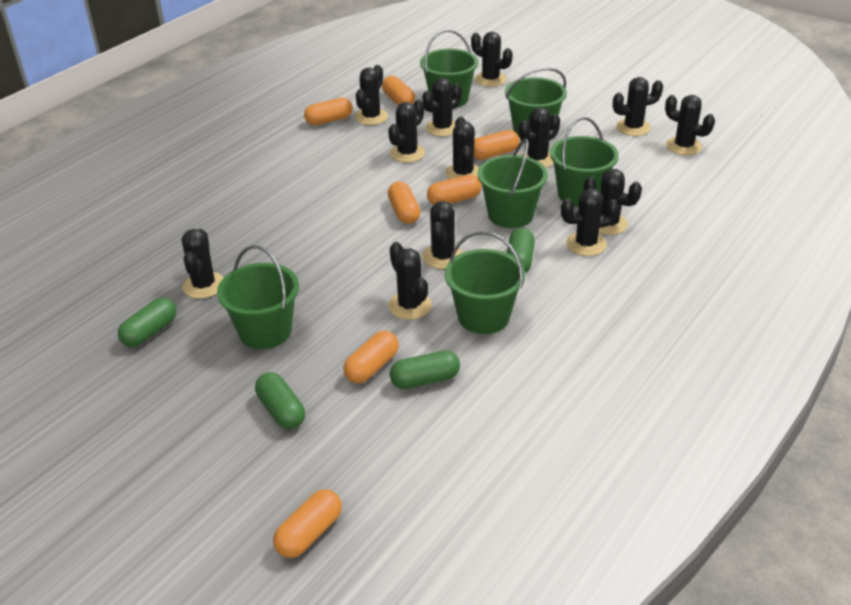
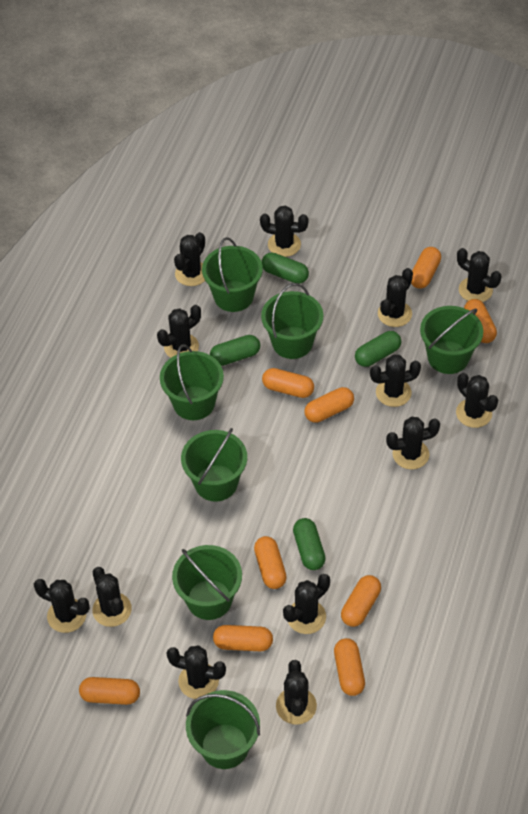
green bucket: 6 -> 7
orange capsule: 7 -> 9

